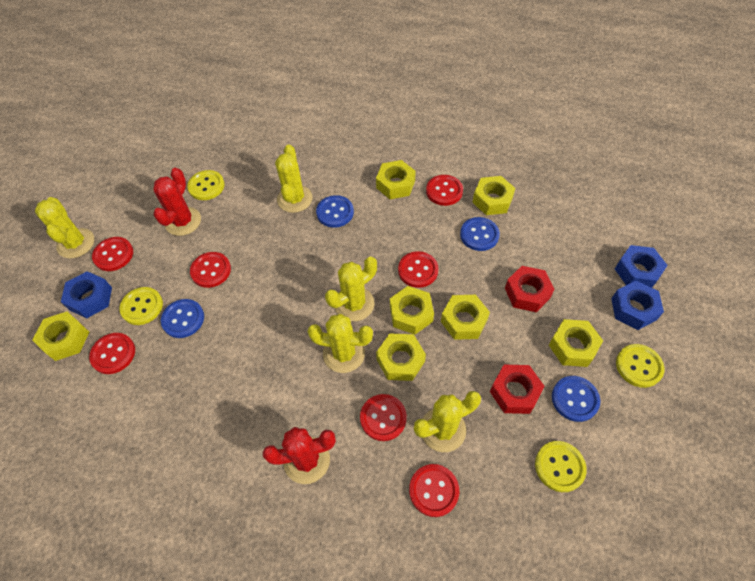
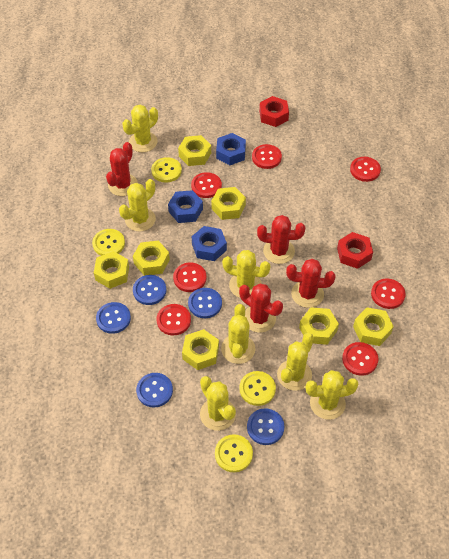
blue button: 4 -> 5
red cactus: 2 -> 4
yellow cactus: 5 -> 7

